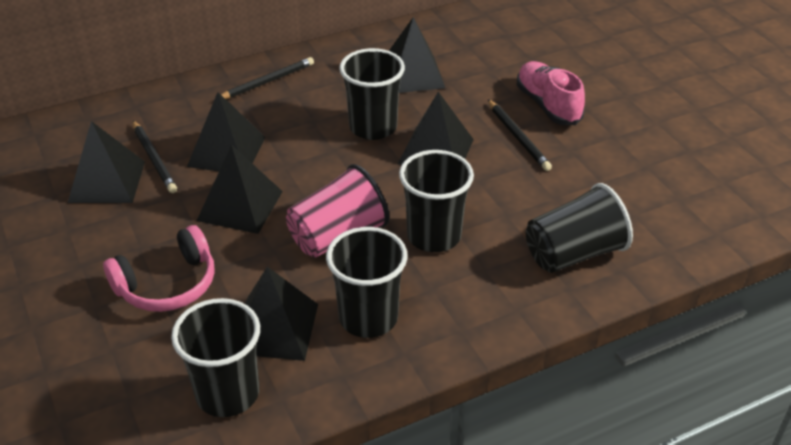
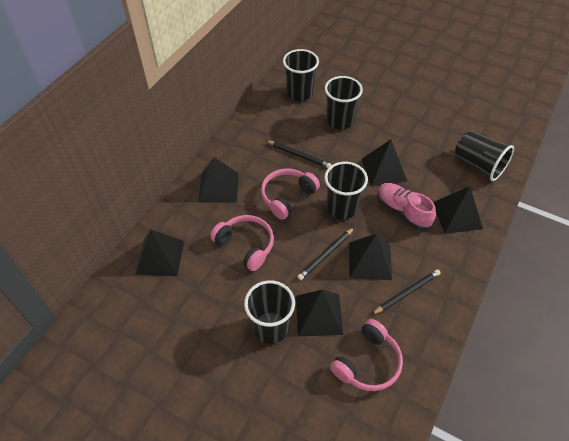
pink cup: 1 -> 0
pink headphones: 1 -> 3

